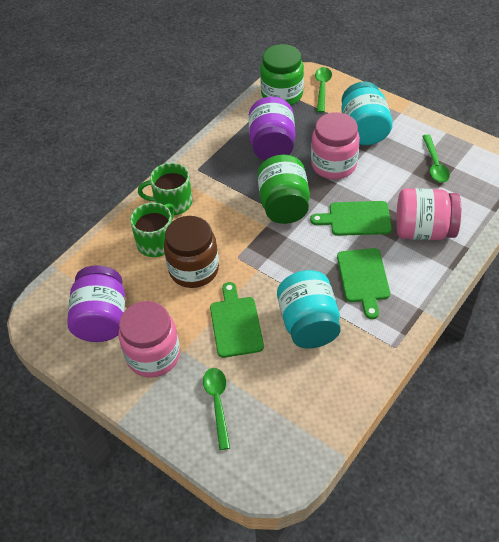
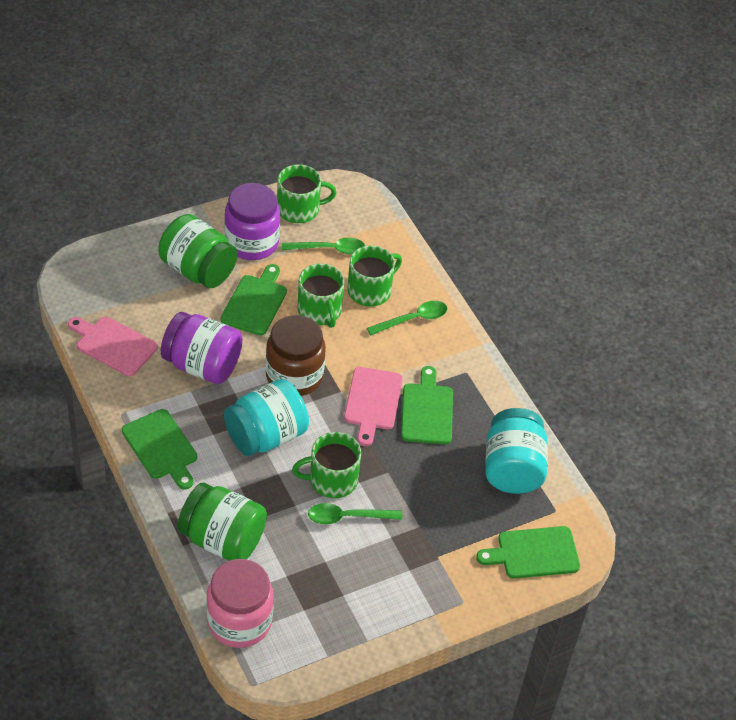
green cutting board: 3 -> 4
green mug: 2 -> 4
pink cutting board: 0 -> 2
pink jar: 3 -> 1

